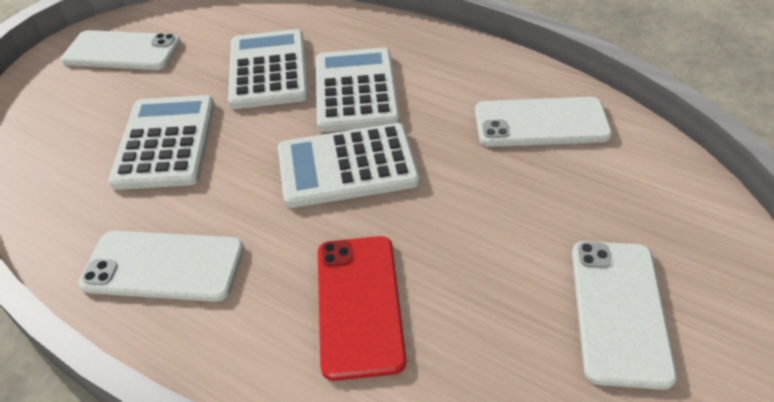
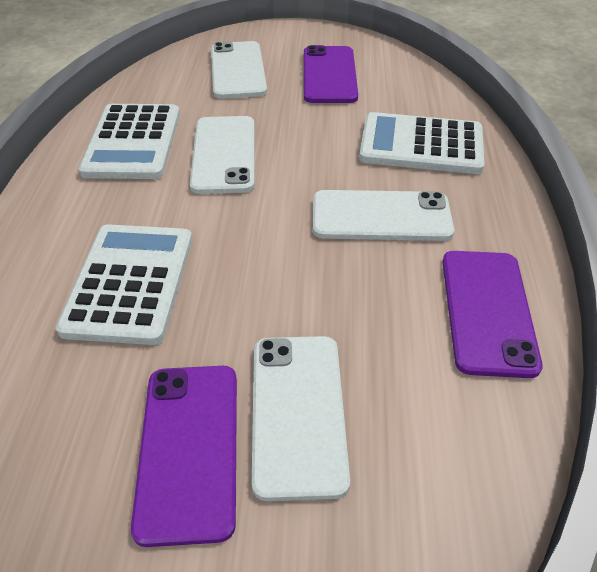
purple phone: 0 -> 3
red phone: 1 -> 0
white calculator: 4 -> 3

